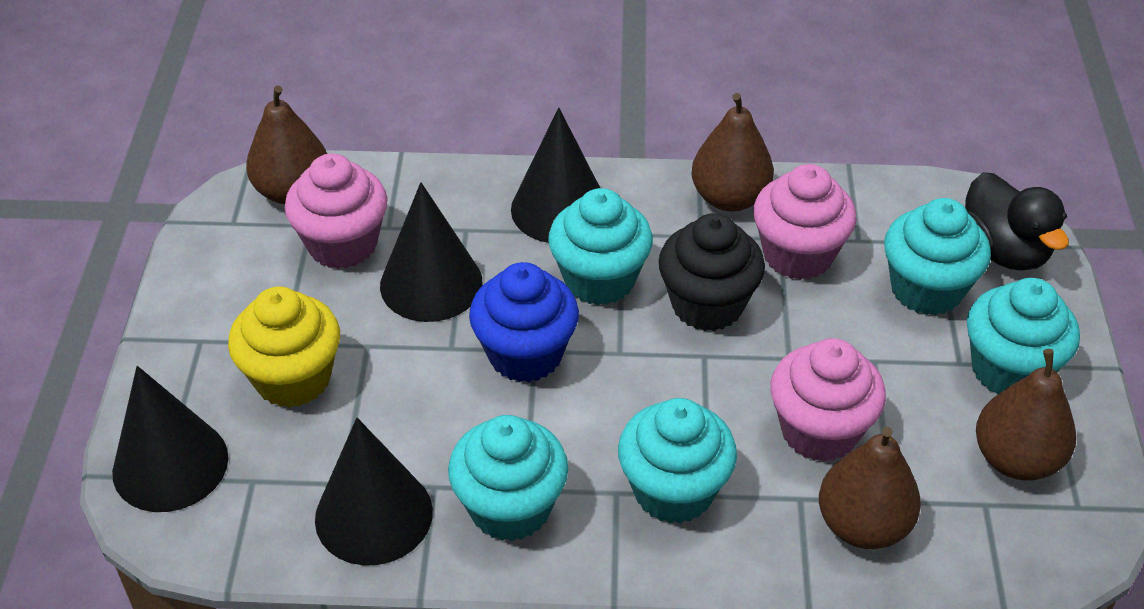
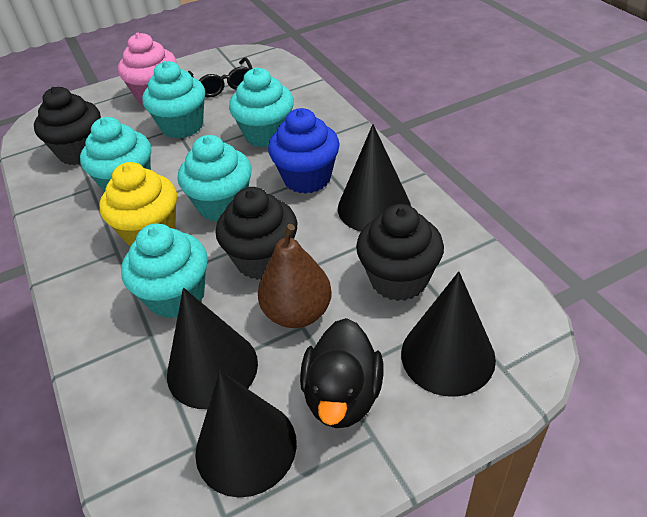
black cupcake: 1 -> 3
black glasses: 0 -> 1
brown pear: 4 -> 1
pink cupcake: 3 -> 1

